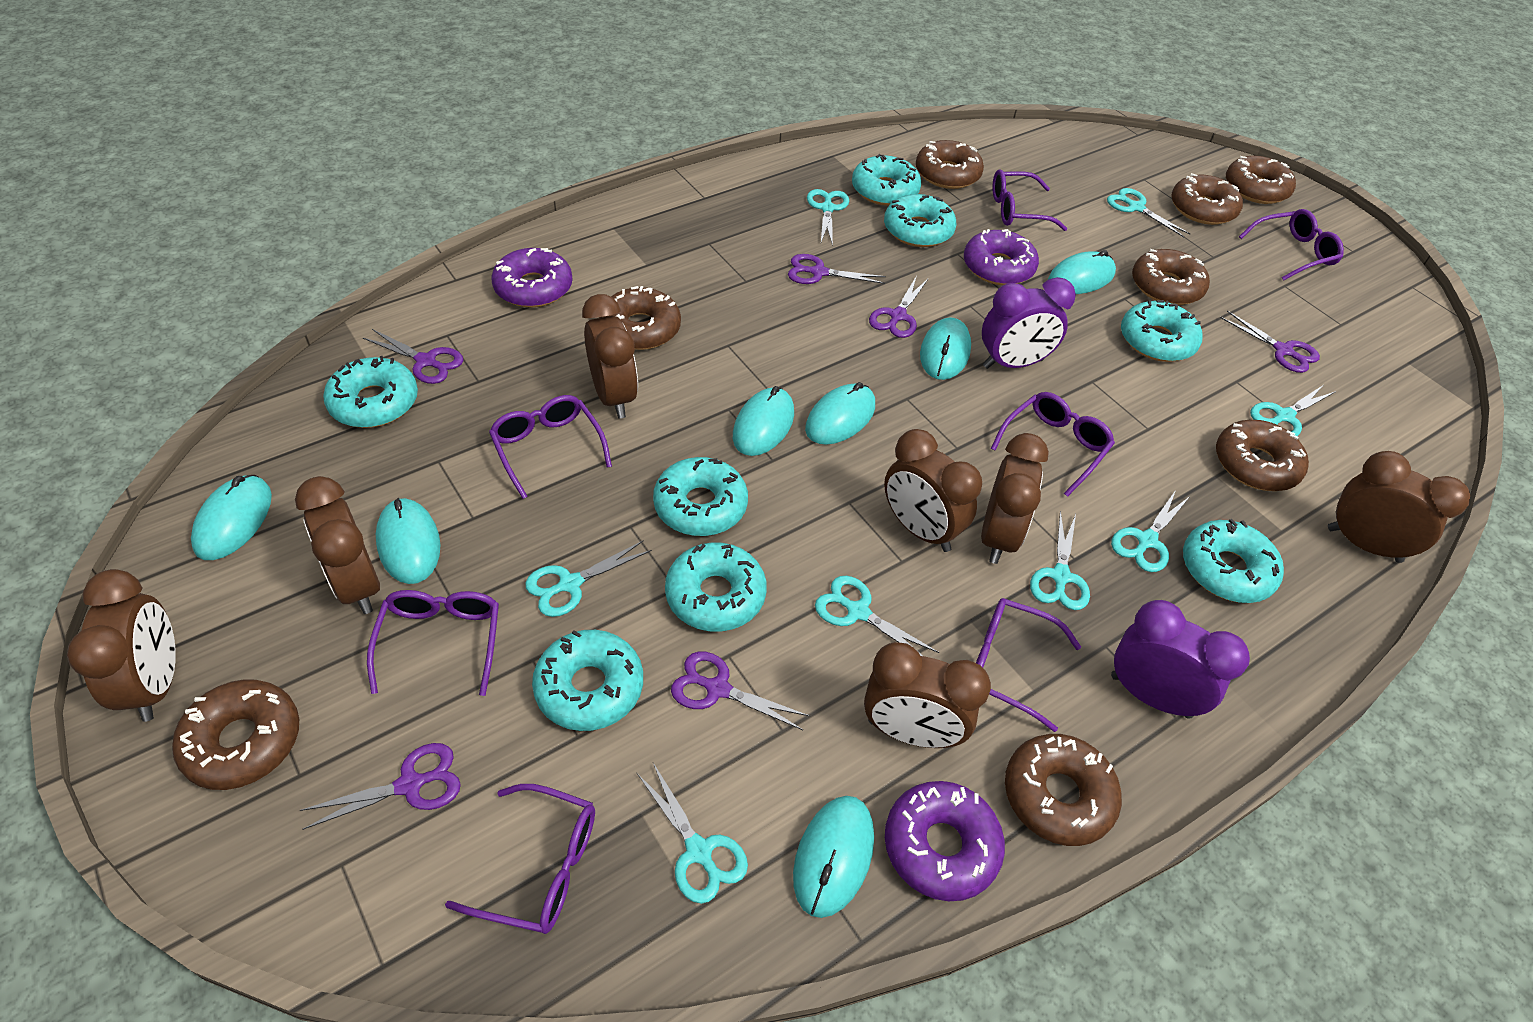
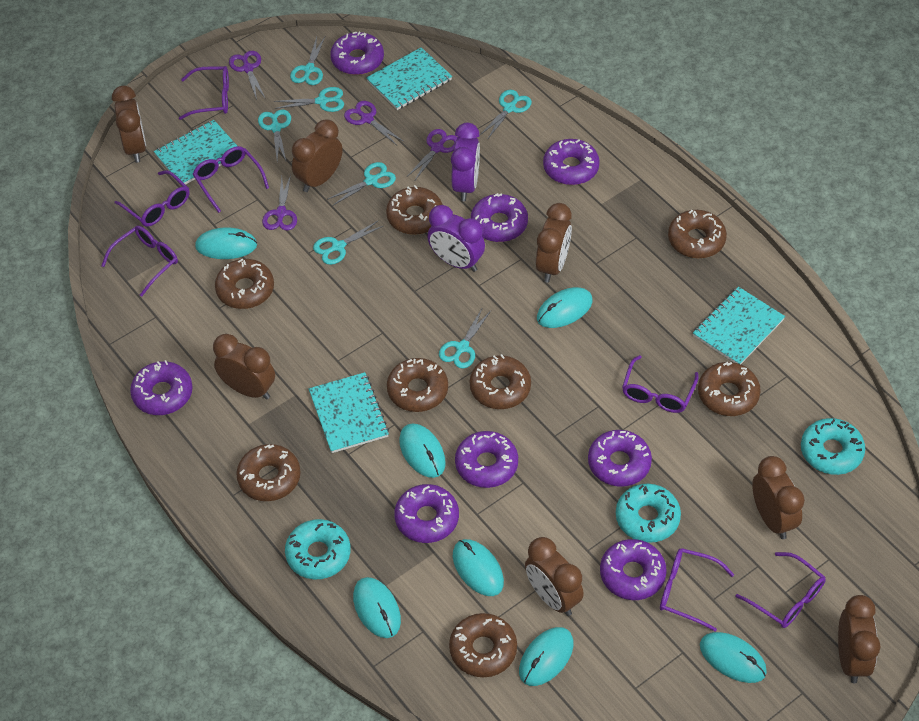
purple donut: 3 -> 8
purple scissors: 6 -> 4
turquoise donut: 8 -> 3
turquoise notebook: 0 -> 4
turquoise scissors: 8 -> 7

